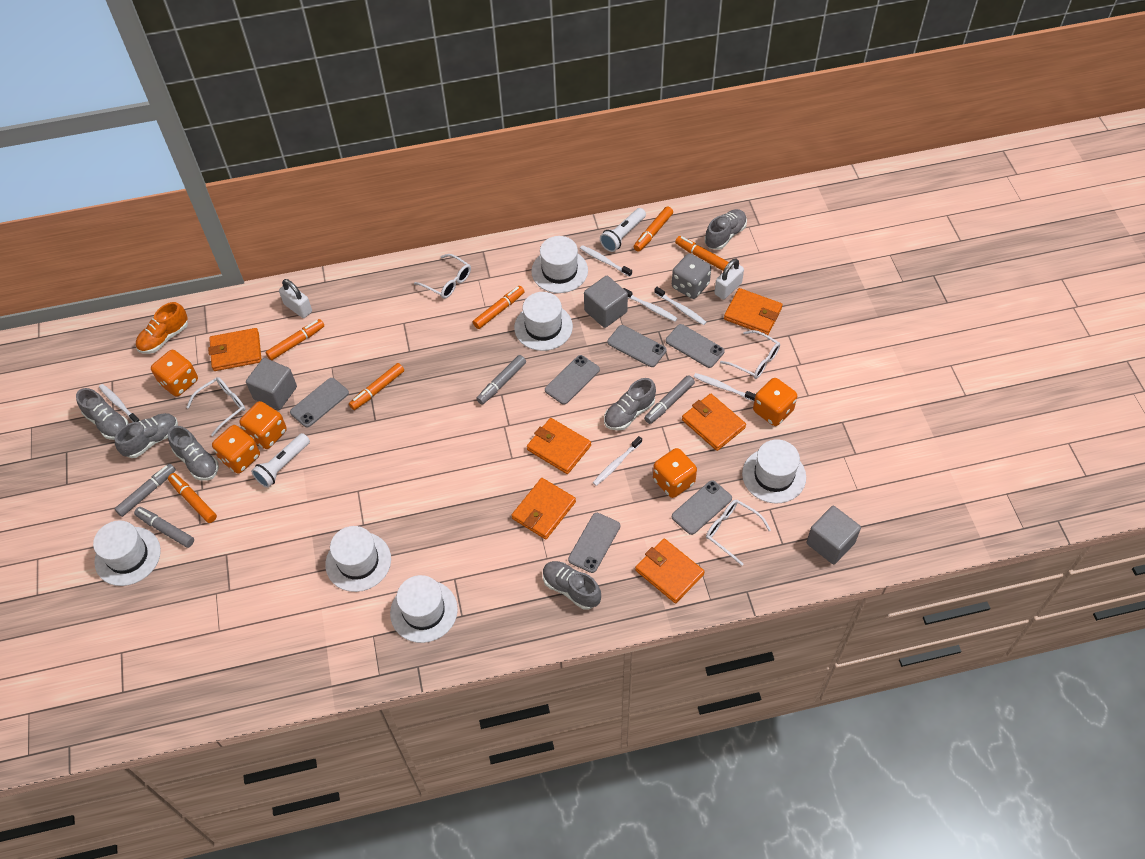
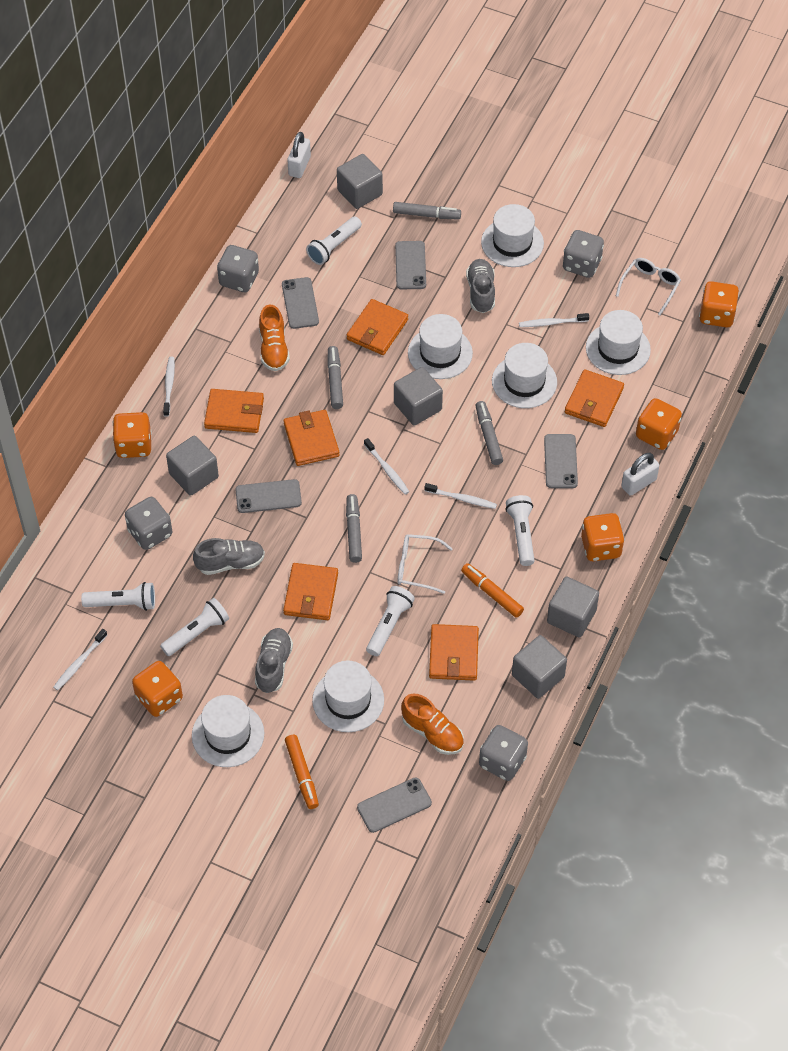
grey cube: 3 -> 5
grey dice: 1 -> 4
grey phone: 6 -> 5
grey shoe: 6 -> 3
orange marker: 6 -> 2
orange shoe: 1 -> 2
white flashlight: 2 -> 5
white glasses: 4 -> 2
white toothbrush: 6 -> 5

